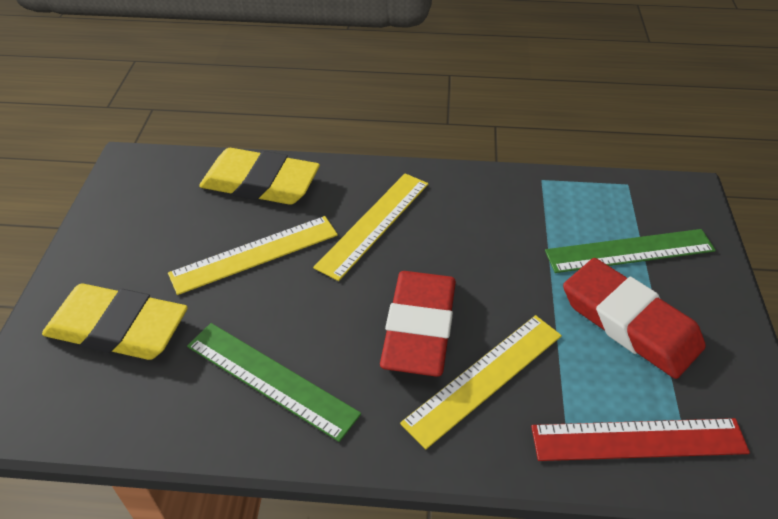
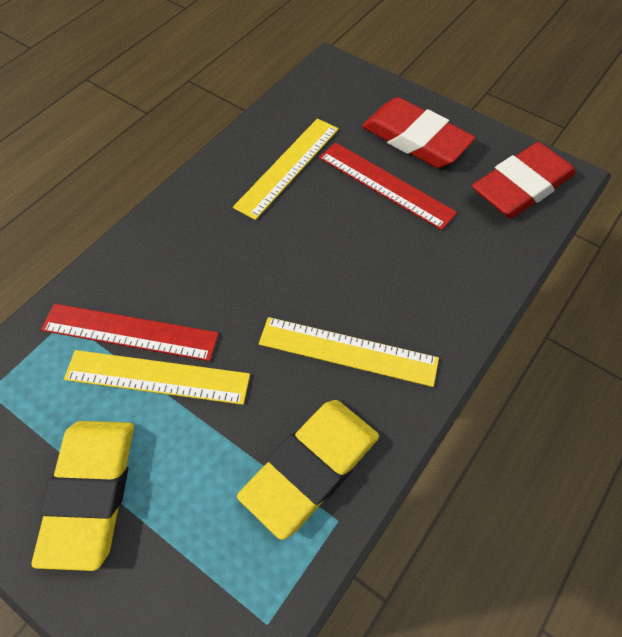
green ruler: 2 -> 0
red ruler: 1 -> 2

